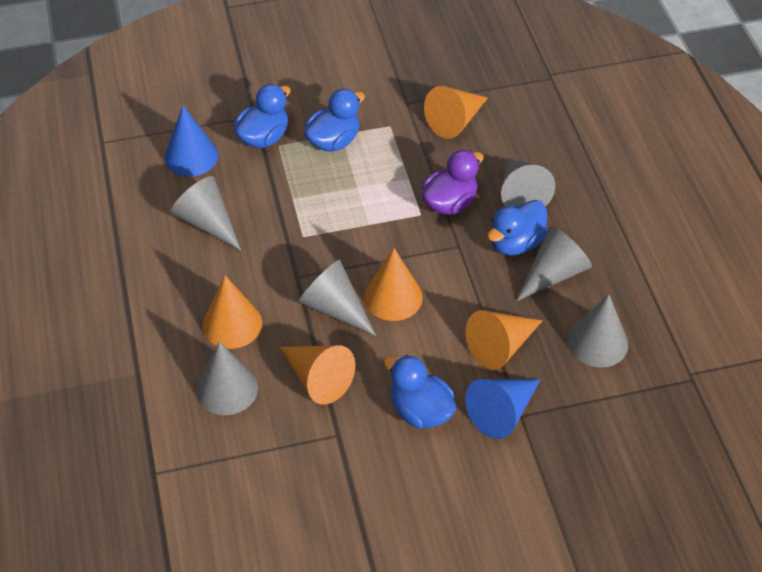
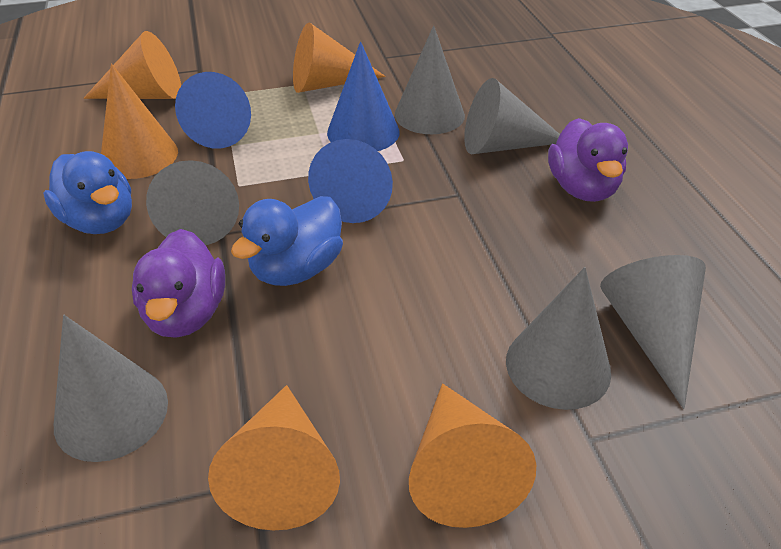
blue cone: 2 -> 3
blue duck: 4 -> 2
purple duck: 1 -> 2

